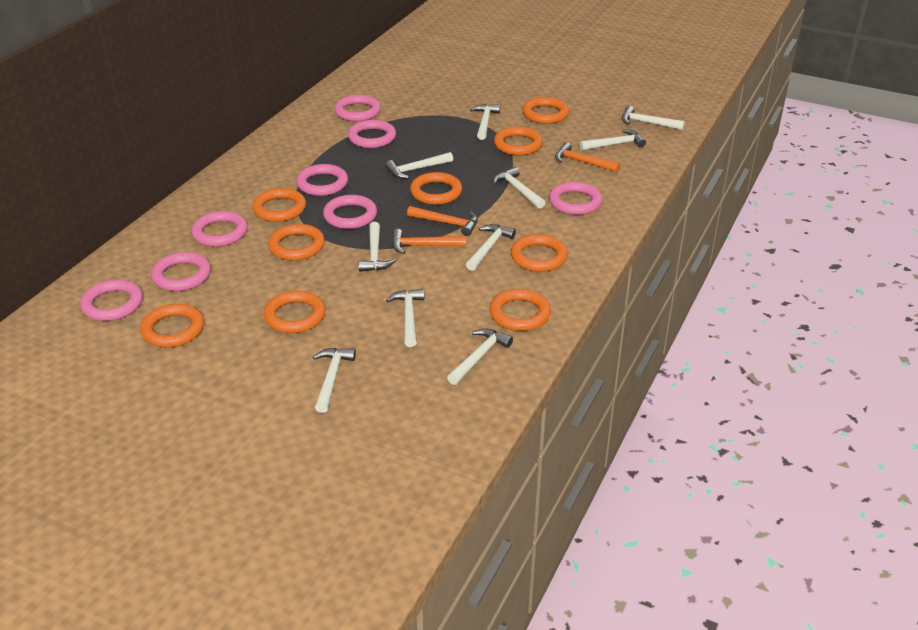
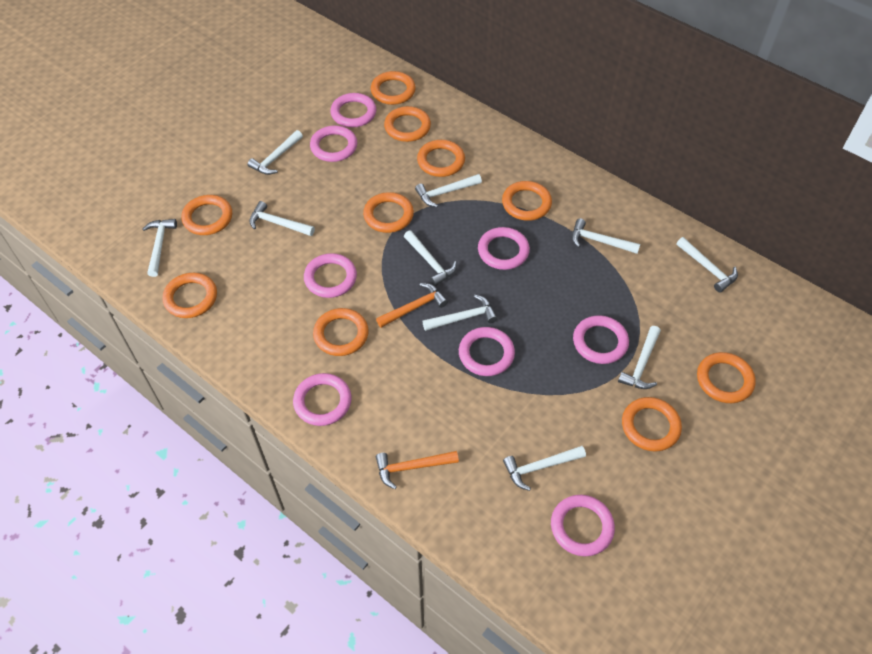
orange hammer: 3 -> 2
orange ring: 9 -> 10

